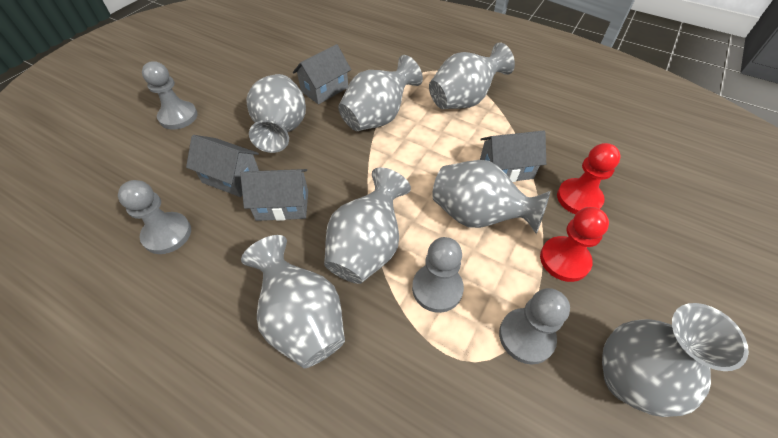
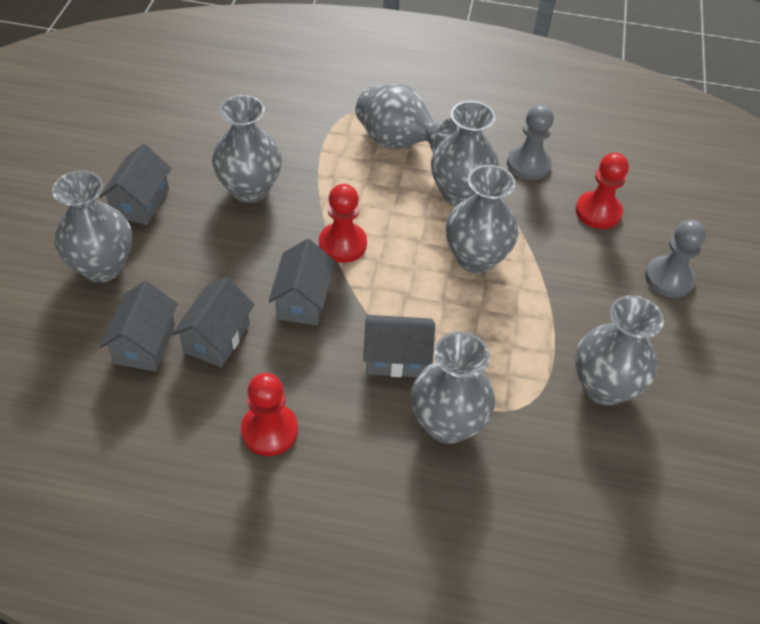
grey house: 4 -> 5
grey pawn: 4 -> 2
red pawn: 2 -> 3

